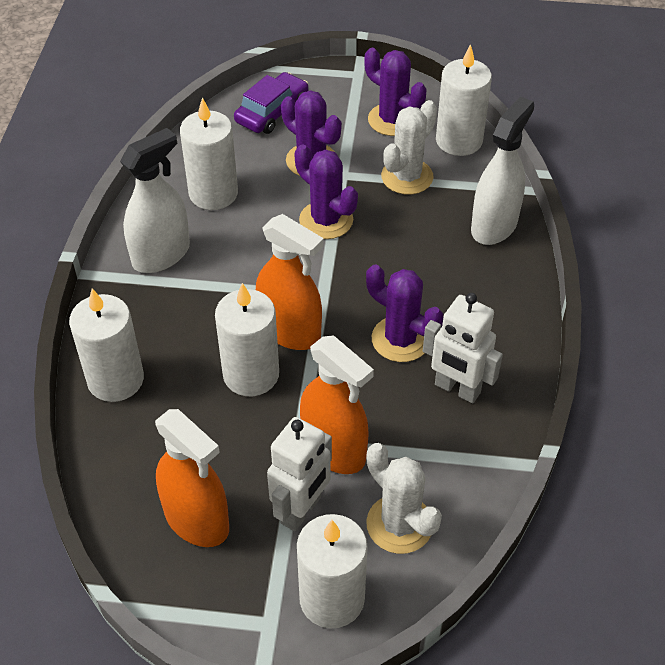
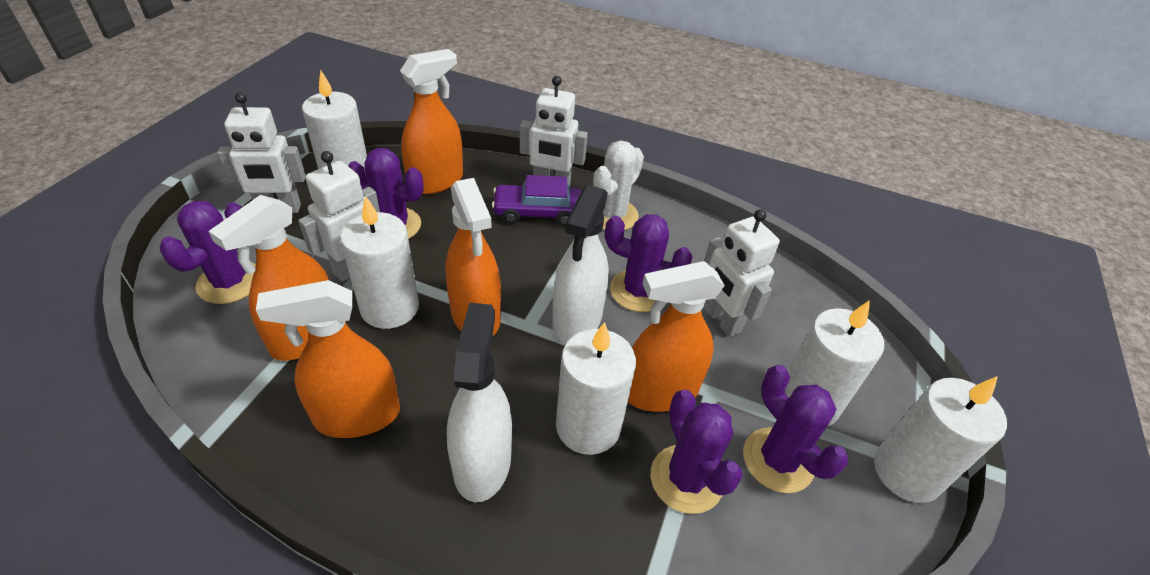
orange spray bottle: 3 -> 5
purple cactus: 4 -> 5
white cactus: 2 -> 1
white robot: 2 -> 4

